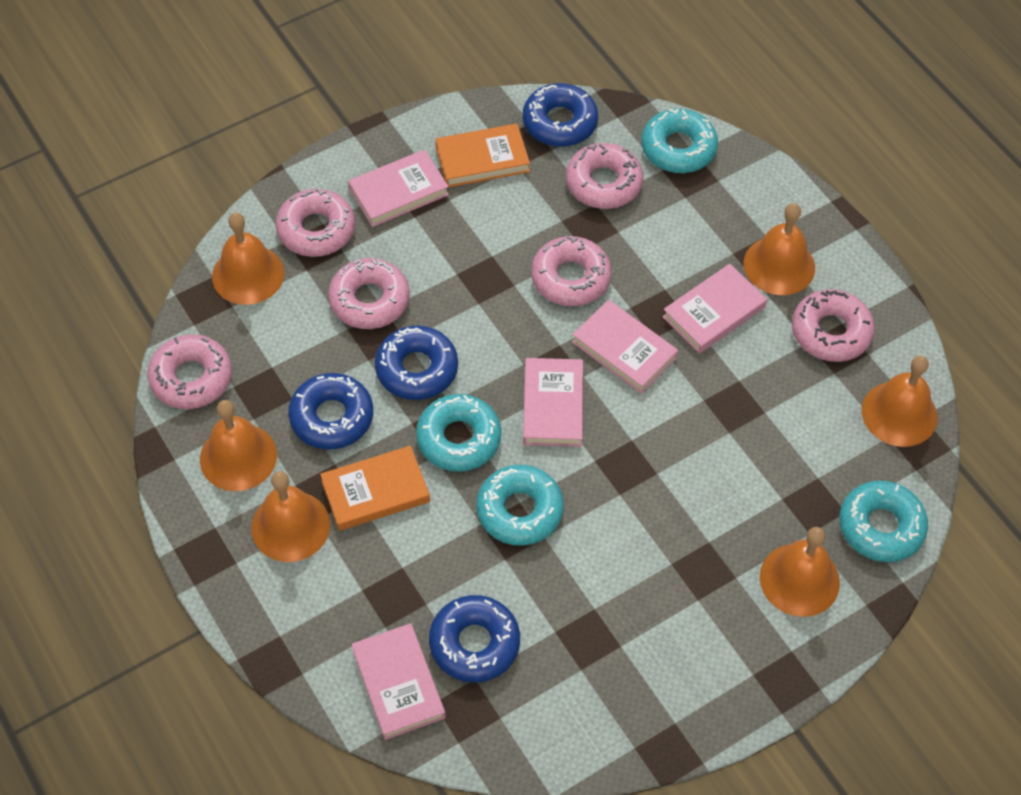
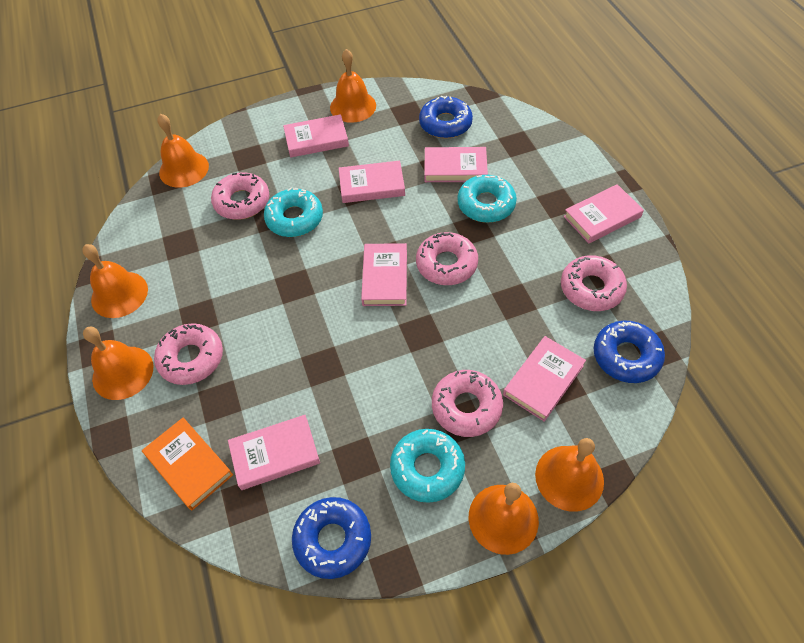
blue donut: 4 -> 3
orange book: 2 -> 1
pink book: 5 -> 7
pink donut: 6 -> 5
turquoise donut: 4 -> 3

